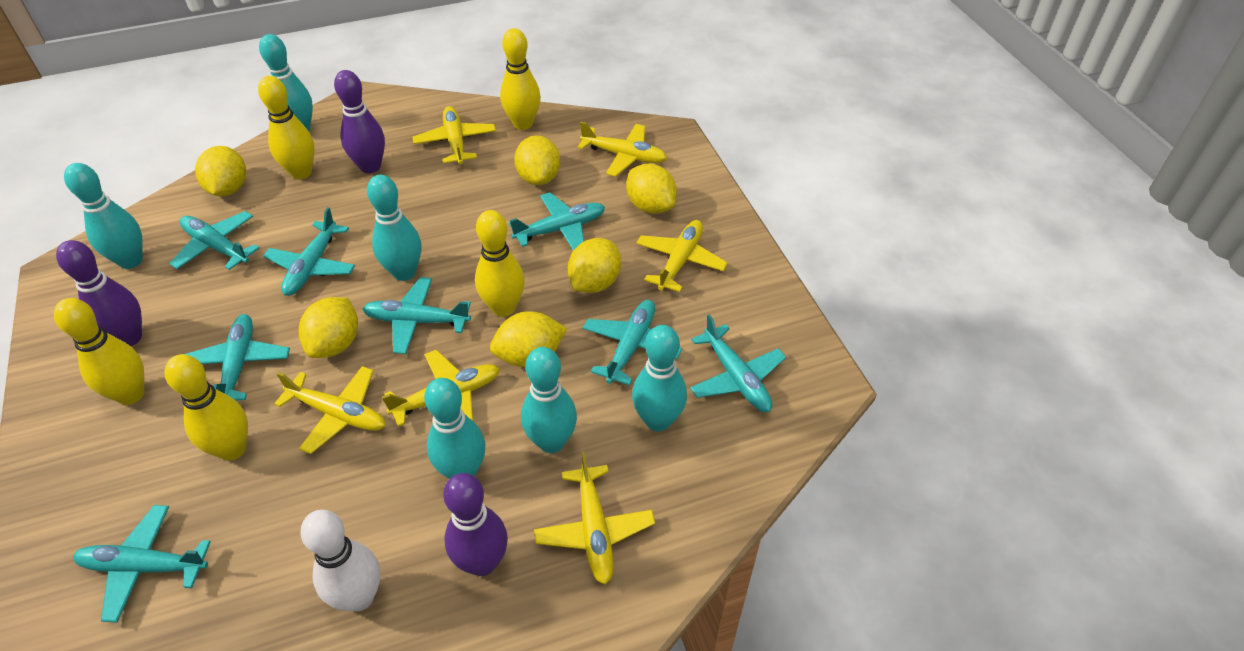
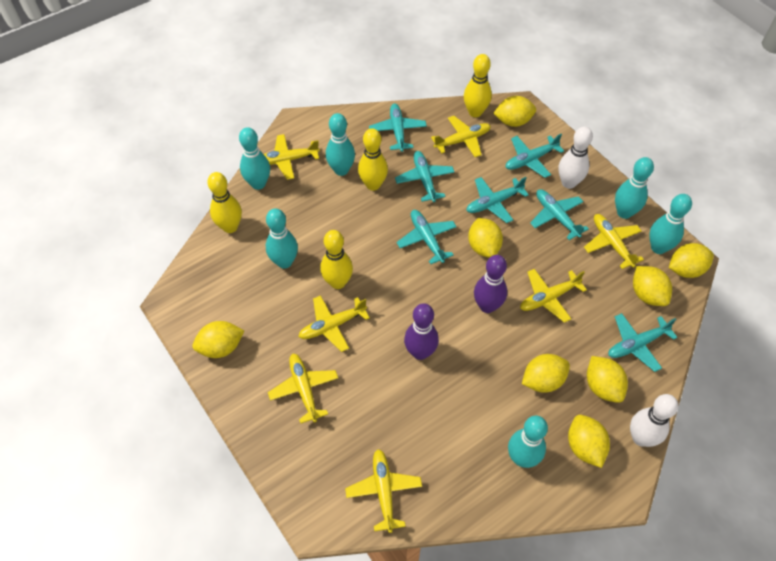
purple bowling pin: 3 -> 2
turquoise plane: 8 -> 7
white bowling pin: 1 -> 2
yellow bowling pin: 5 -> 4
yellow lemon: 6 -> 8
yellow plane: 6 -> 7

